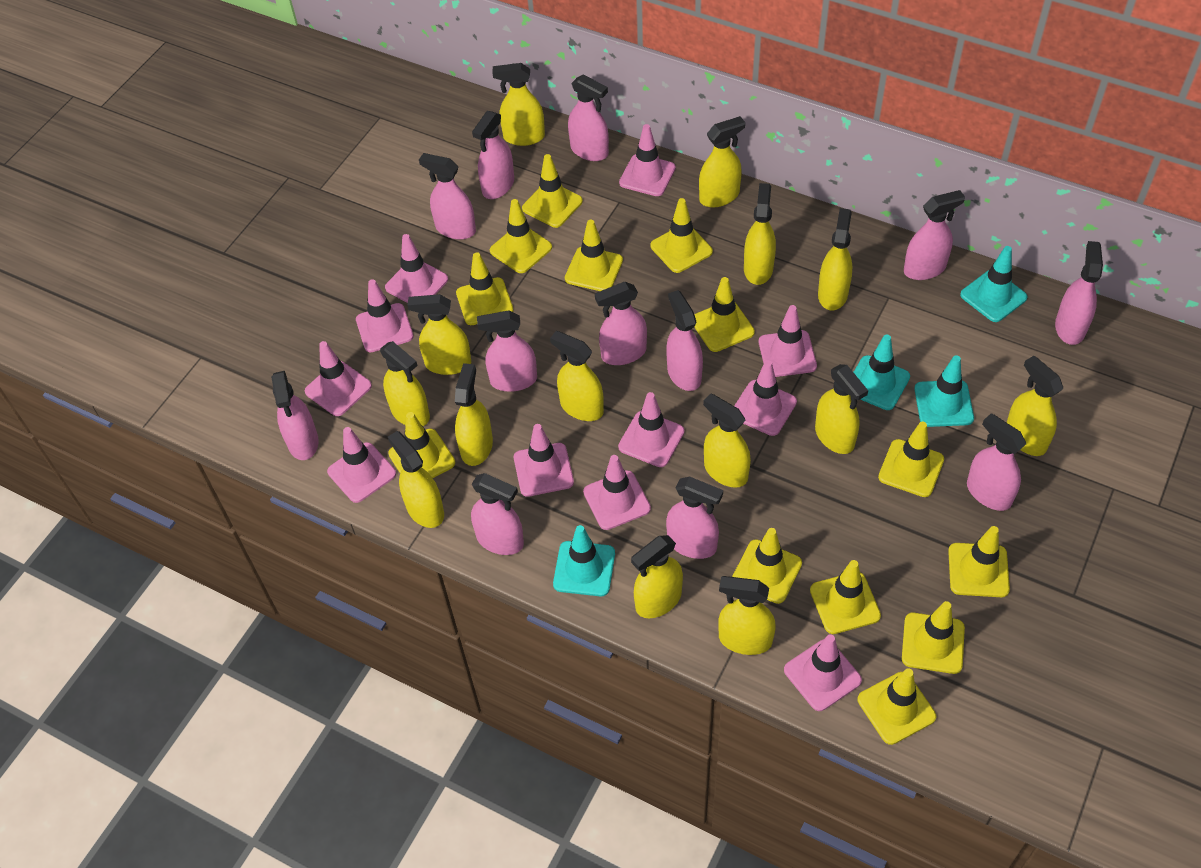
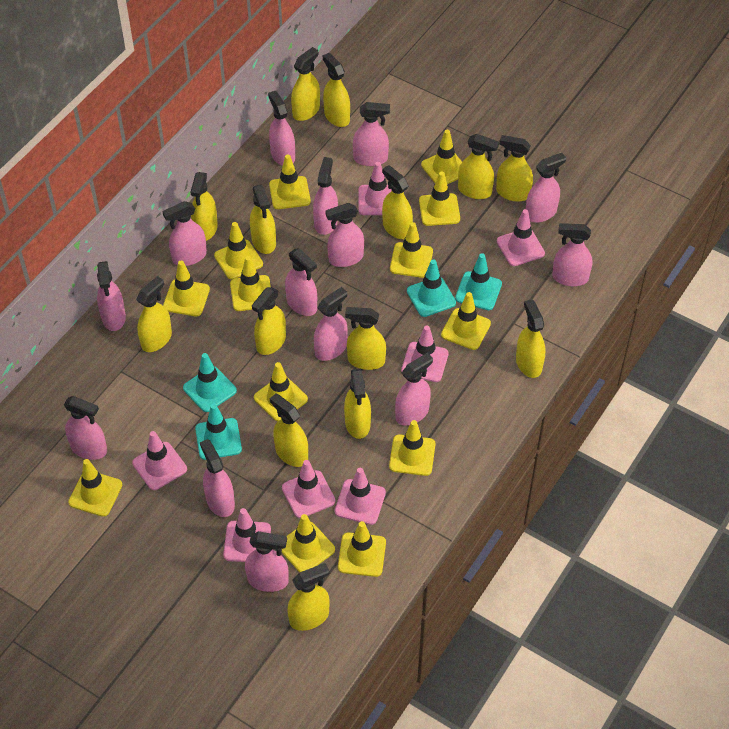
pink spray bottle: 12 -> 14
pink traffic cone: 11 -> 7

